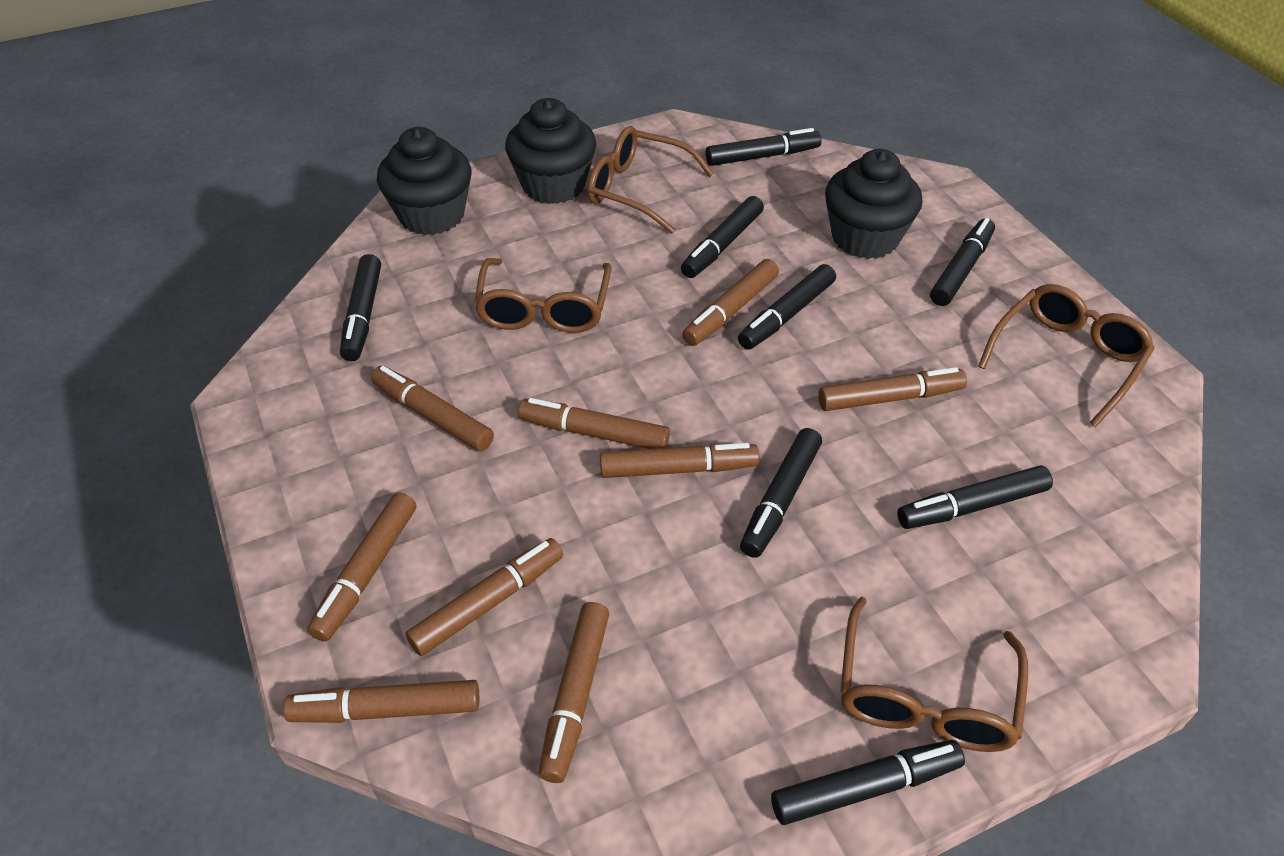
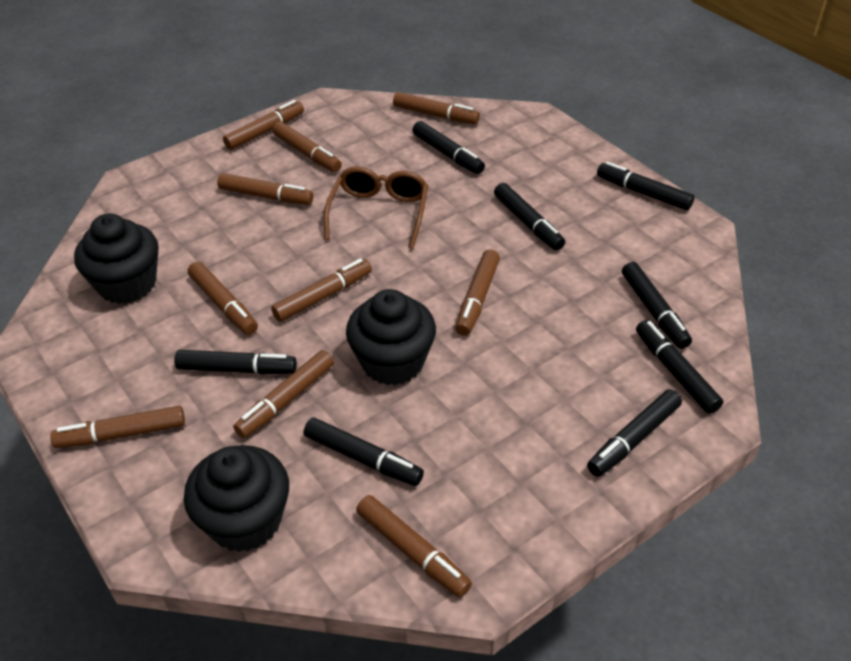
brown glasses: 4 -> 1
brown marker: 9 -> 10

